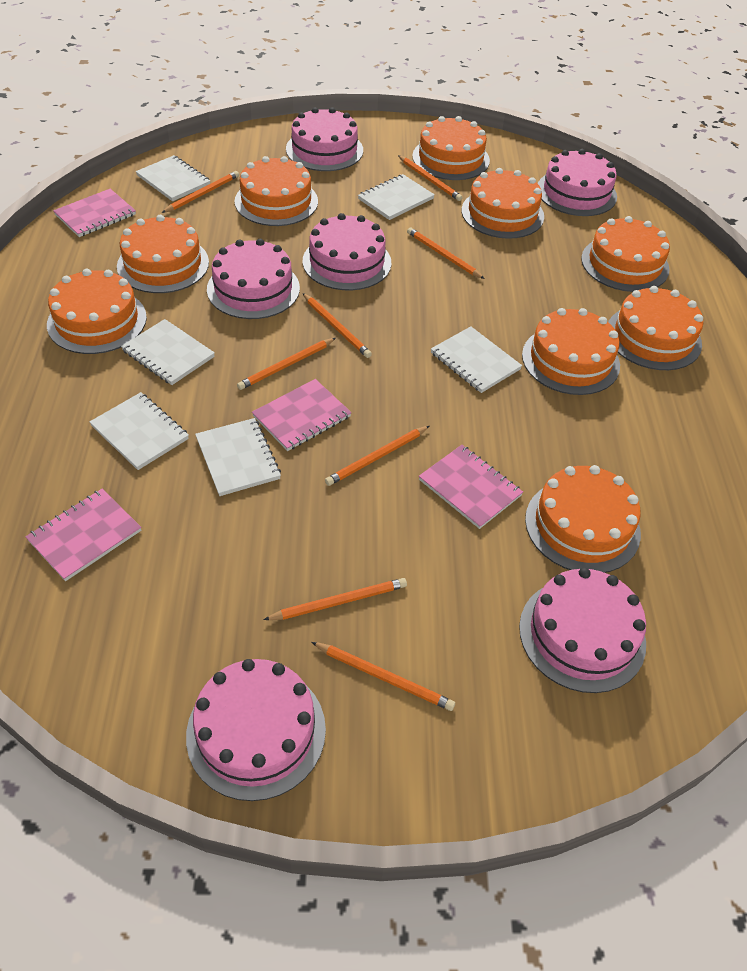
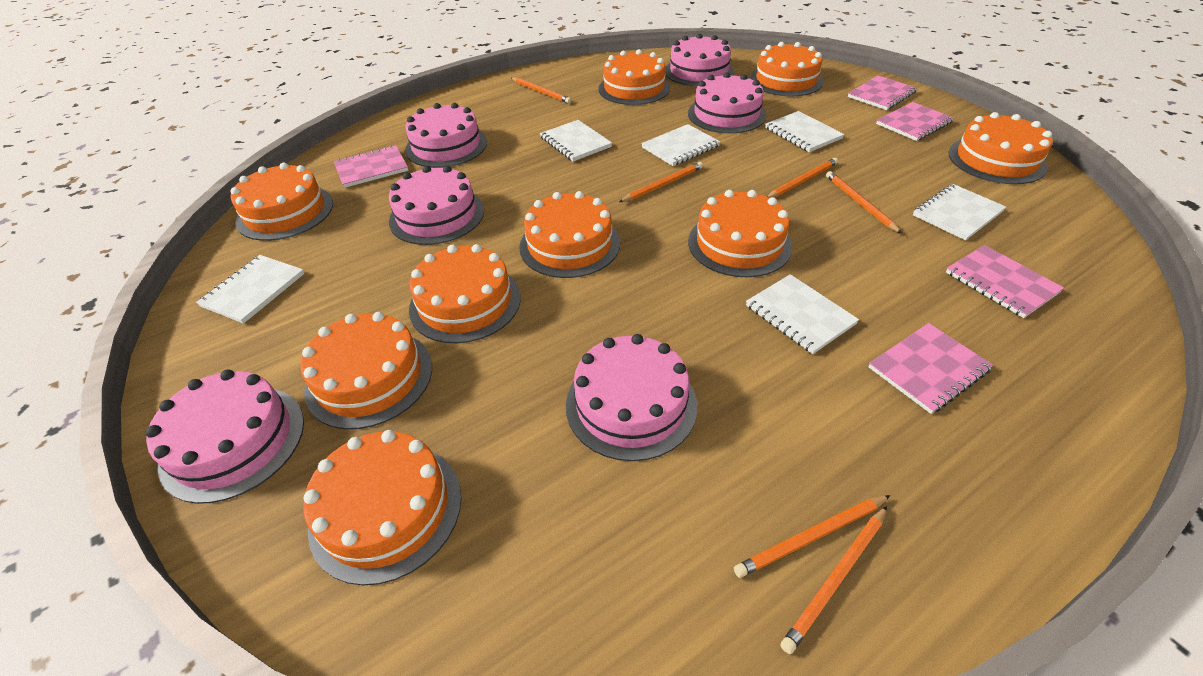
orange pencil: 8 -> 6
pink notebook: 4 -> 5

